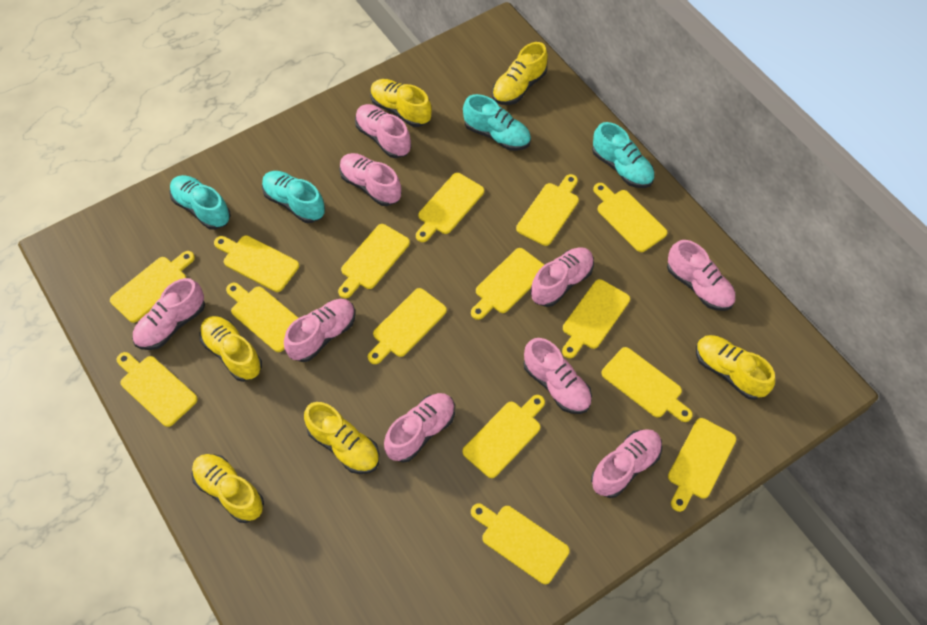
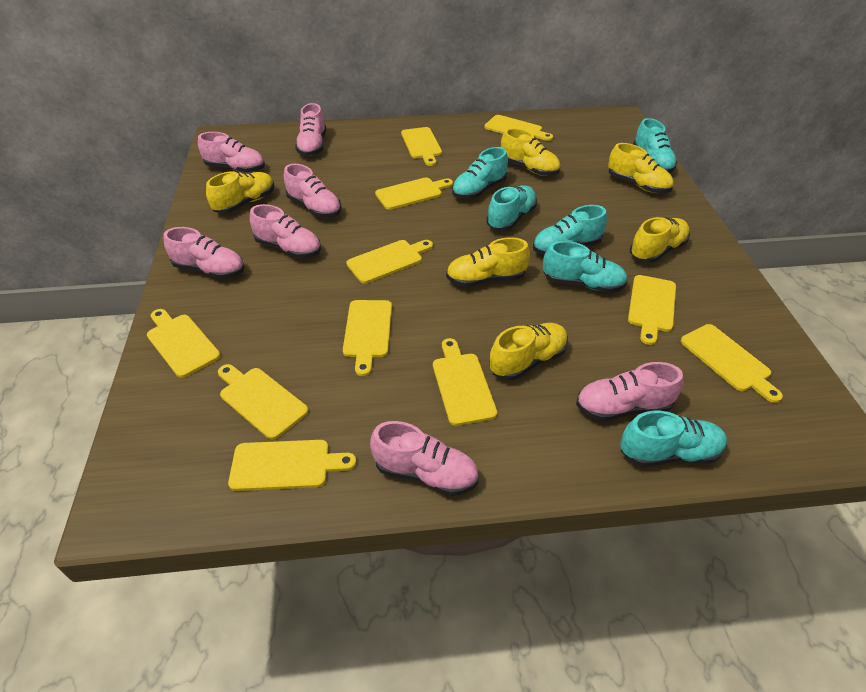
pink shoe: 9 -> 7
turquoise shoe: 4 -> 6
yellow cutting board: 15 -> 11

